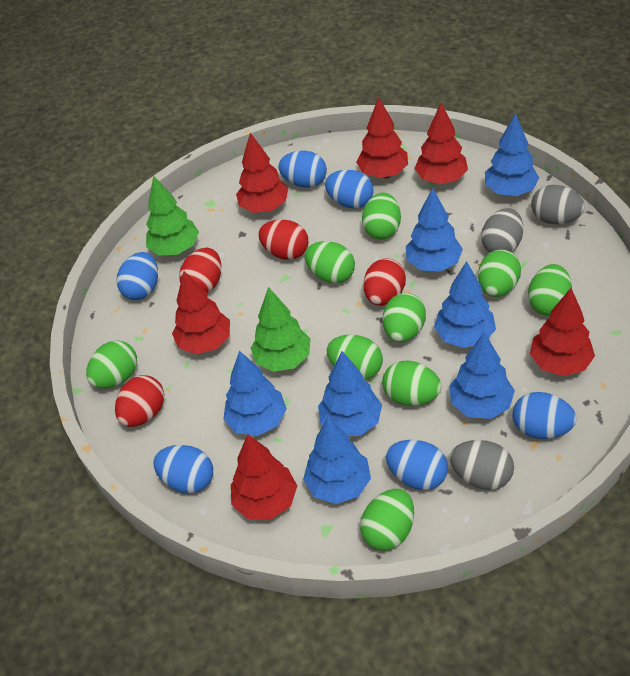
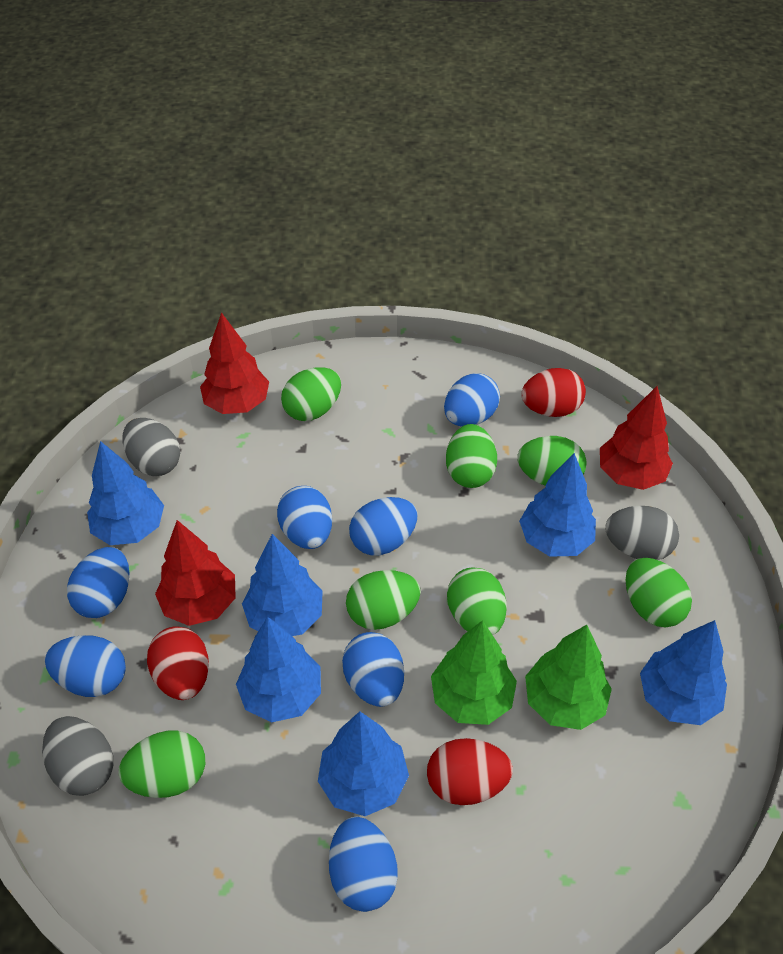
blue egg: 6 -> 7
blue tree: 7 -> 6
green egg: 9 -> 7
red egg: 4 -> 3
red tree: 6 -> 3

